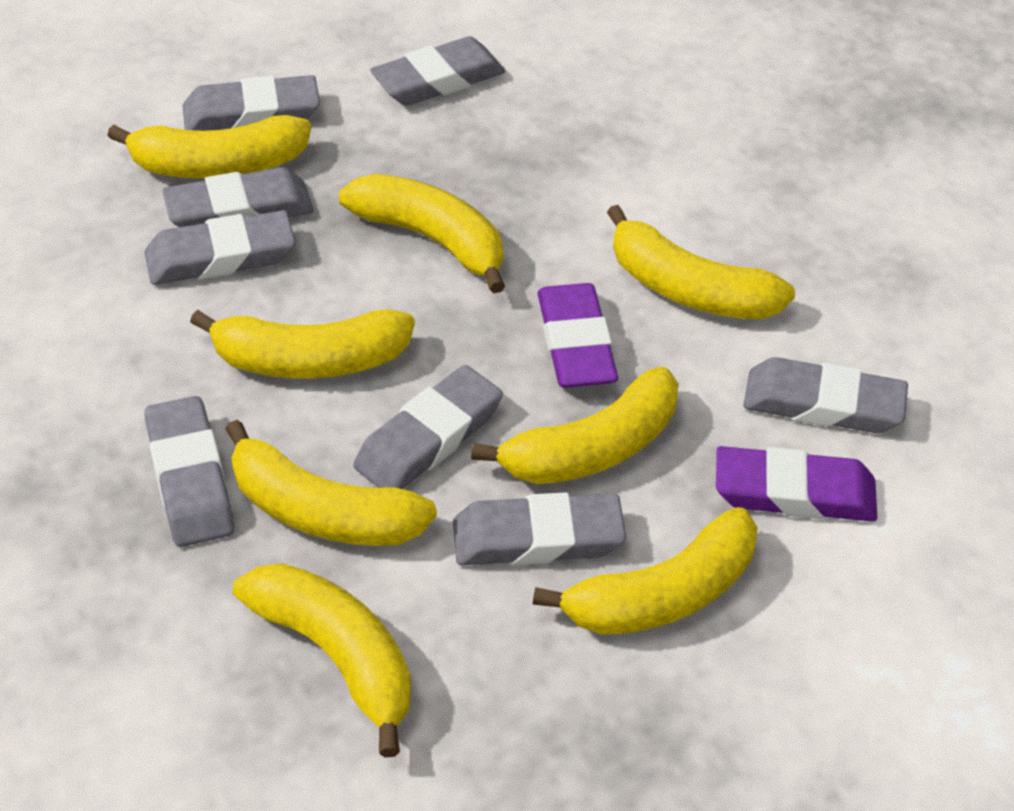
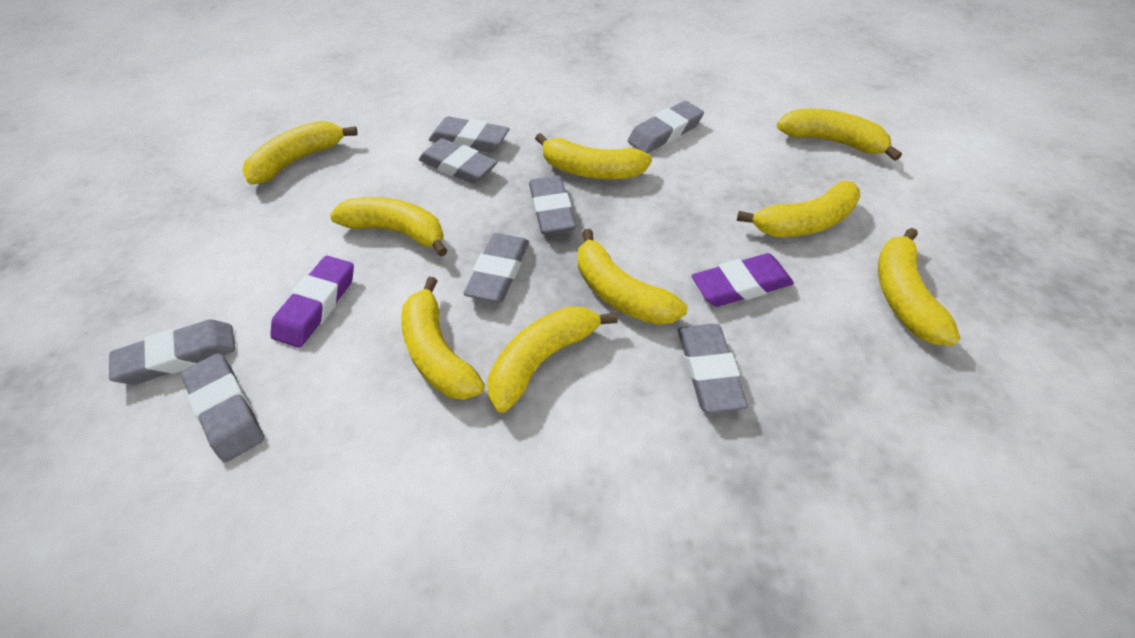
yellow banana: 8 -> 9

